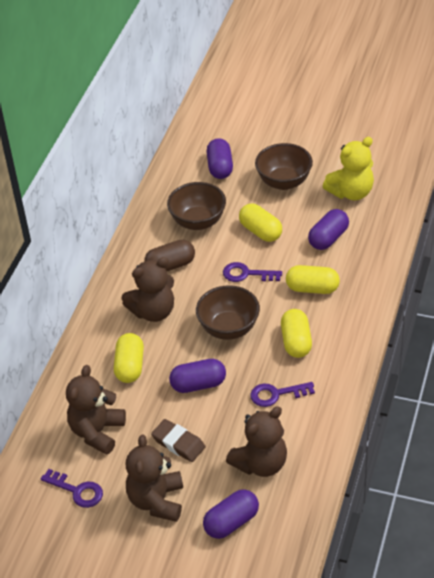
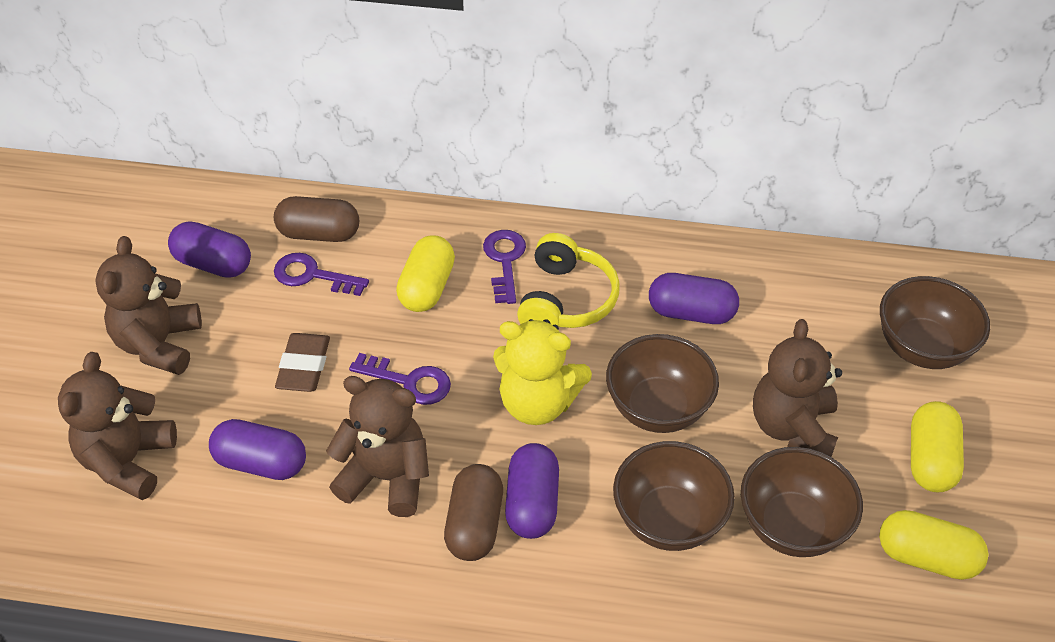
brown bowl: 3 -> 4
brown capsule: 1 -> 2
yellow capsule: 4 -> 3
yellow headphones: 0 -> 1

